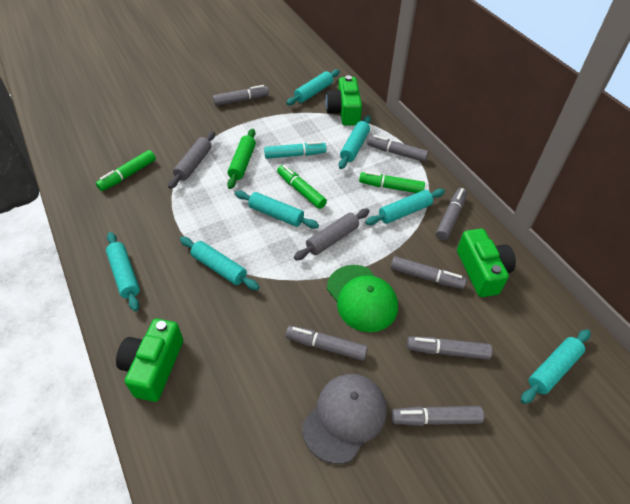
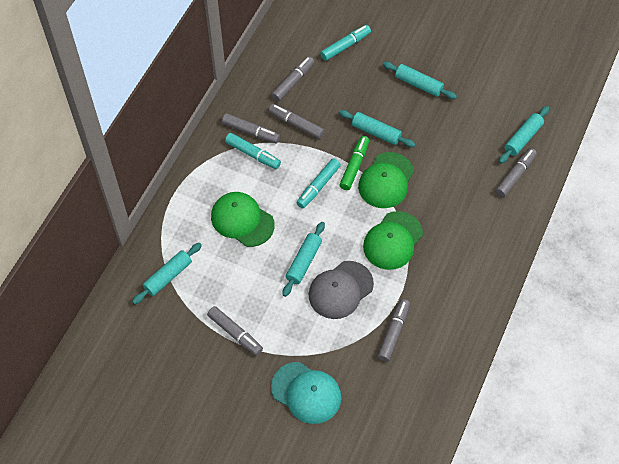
green camera: 3 -> 0
green cap: 1 -> 3
green marker: 3 -> 1
green rolling pin: 1 -> 0
grey marker: 7 -> 6
grey rolling pin: 2 -> 0
turquoise cap: 0 -> 1
turquoise marker: 1 -> 3
turquoise rolling pin: 7 -> 5

